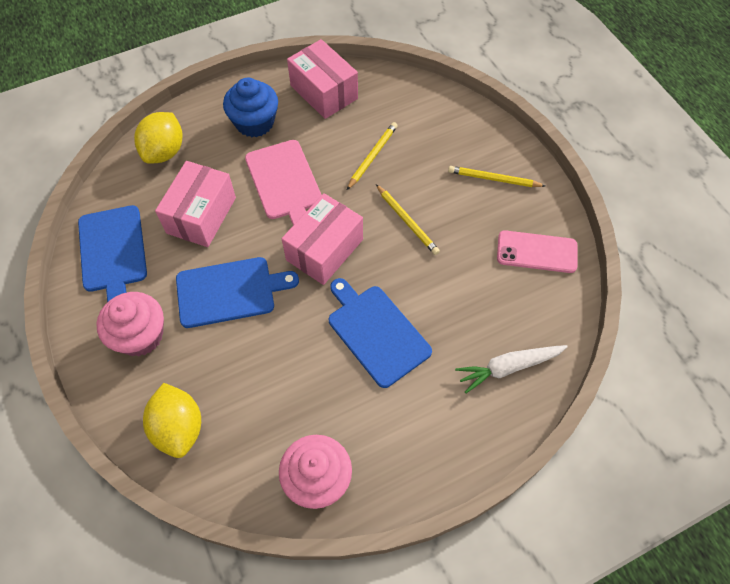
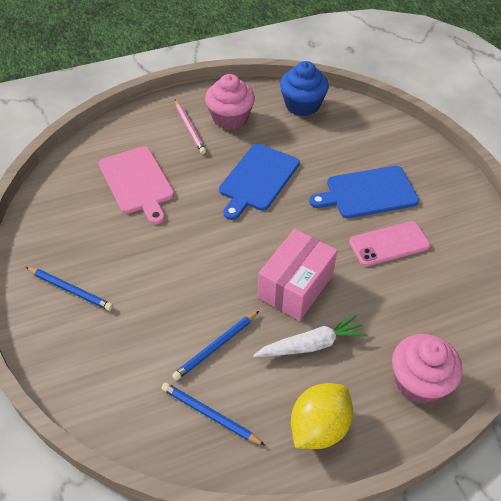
blue cutting board: 3 -> 2
blue pencil: 0 -> 3
pink box: 3 -> 1
pink pencil: 0 -> 1
yellow lemon: 2 -> 1
yellow pencil: 3 -> 0

